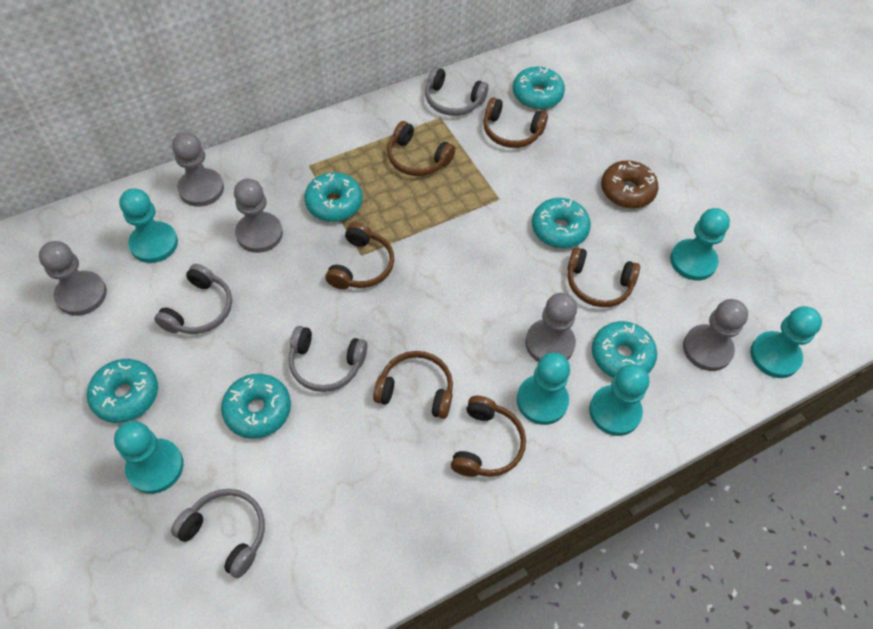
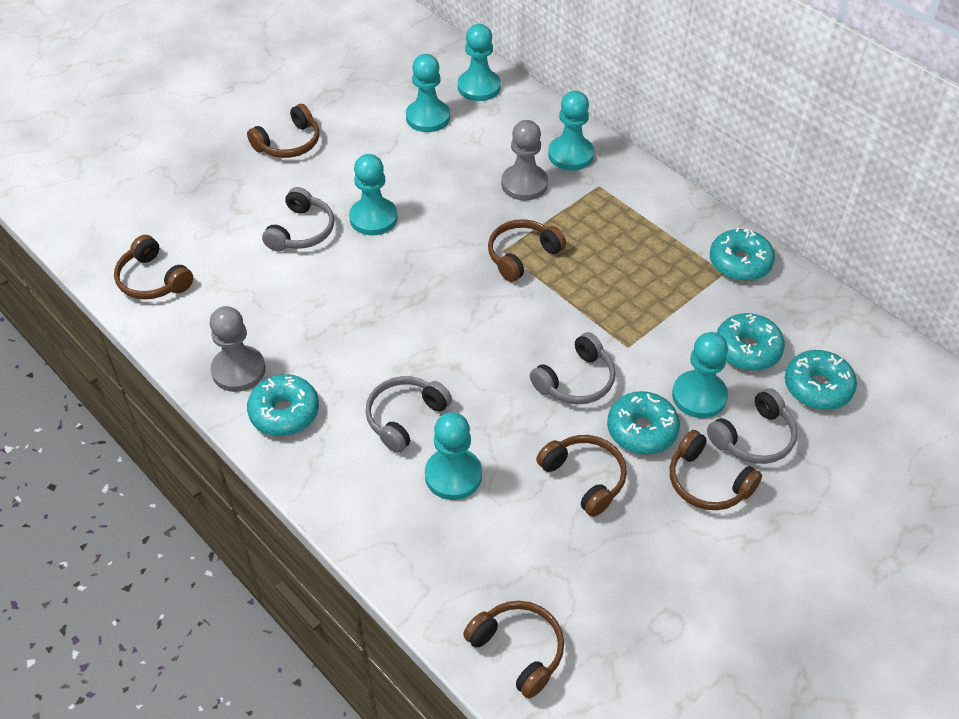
brown donut: 1 -> 0
grey pawn: 5 -> 2
turquoise donut: 6 -> 5

